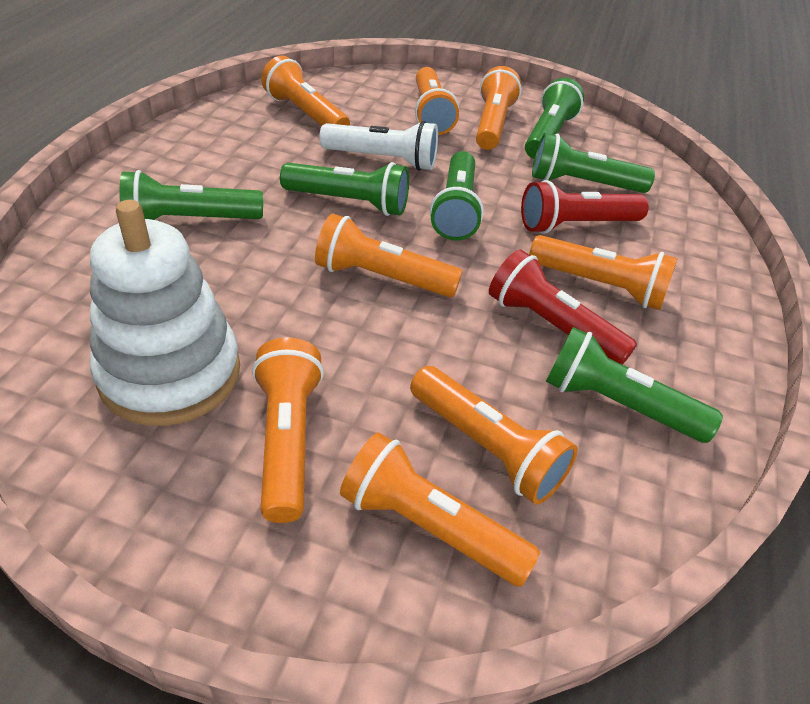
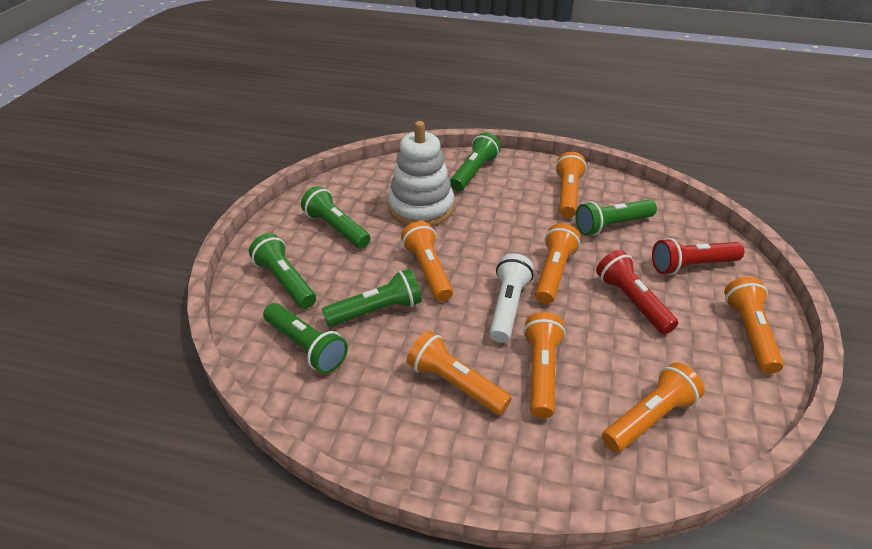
orange flashlight: 8 -> 7

